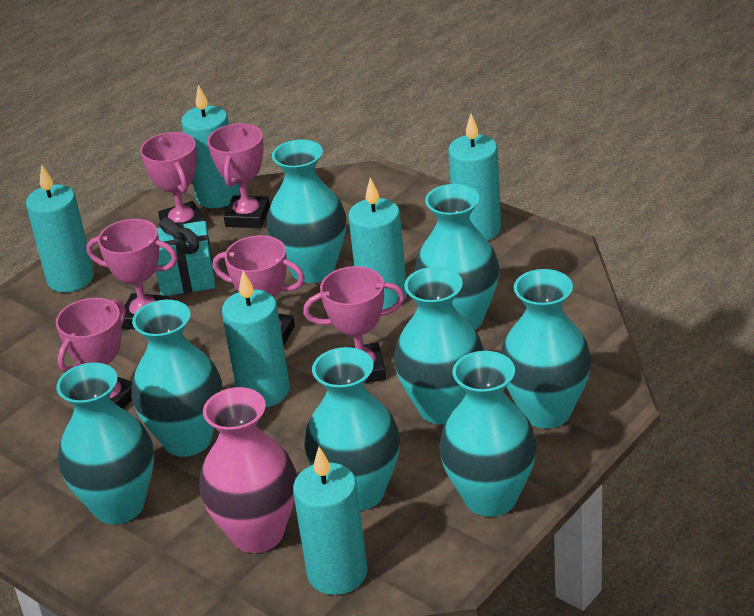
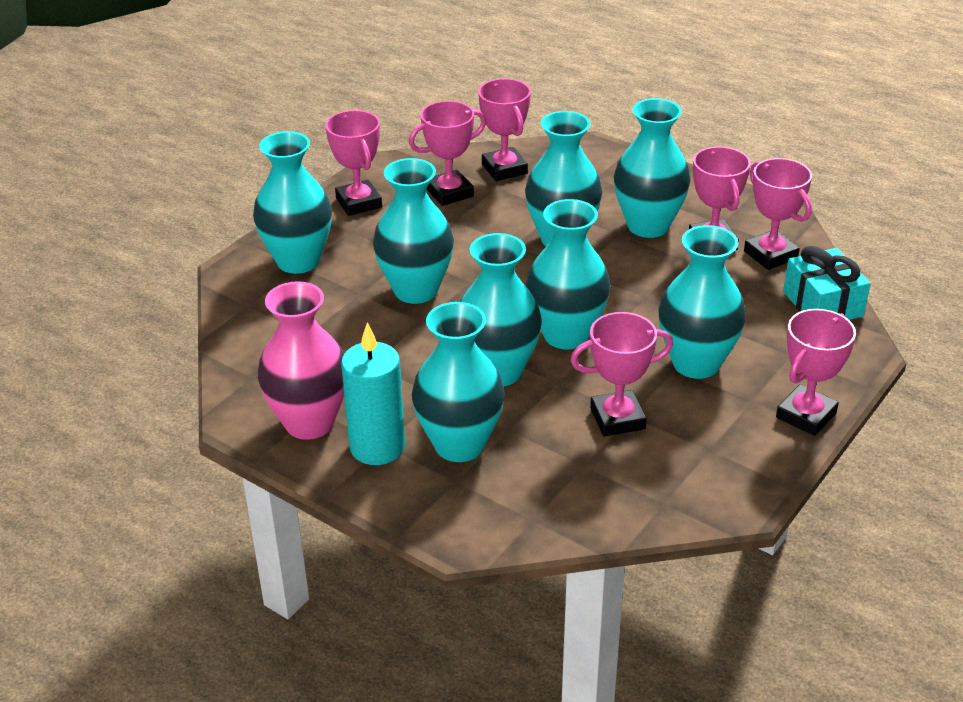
pink trophy: 6 -> 7
turquoise candle: 6 -> 1

